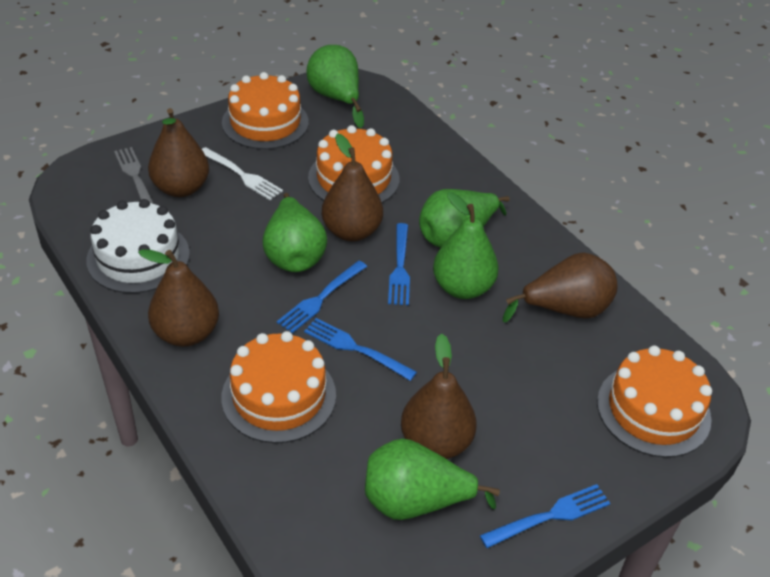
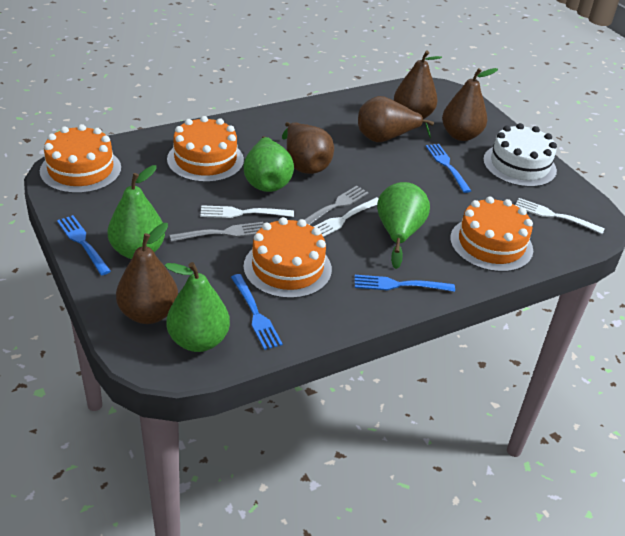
green pear: 5 -> 4
grey fork: 1 -> 2
white fork: 1 -> 3

